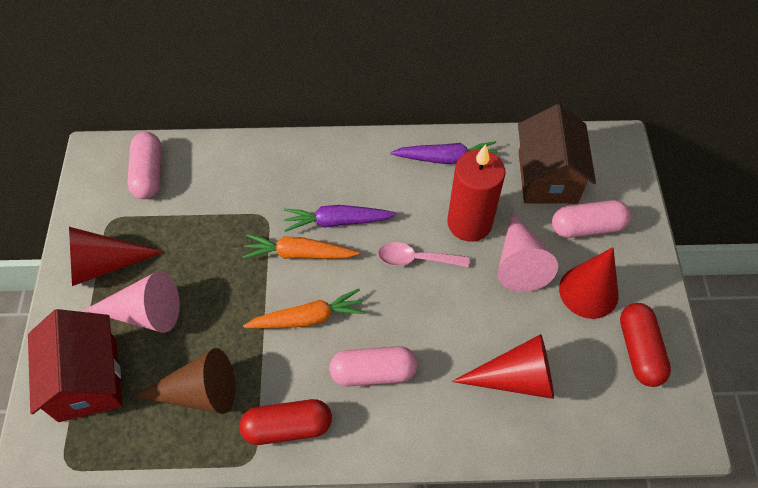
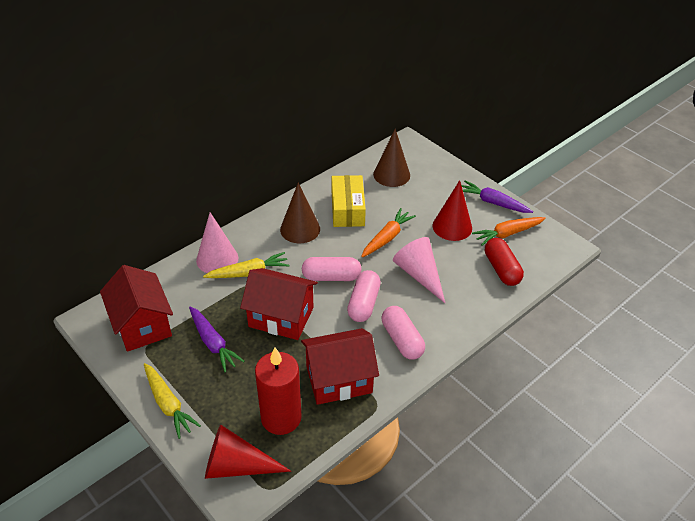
brown cone: 1 -> 2
brown house: 1 -> 0
pink spoon: 1 -> 0
red capsule: 2 -> 1
red cone: 3 -> 2
red house: 1 -> 3
yellow box: 0 -> 1
yellow carrot: 0 -> 2

